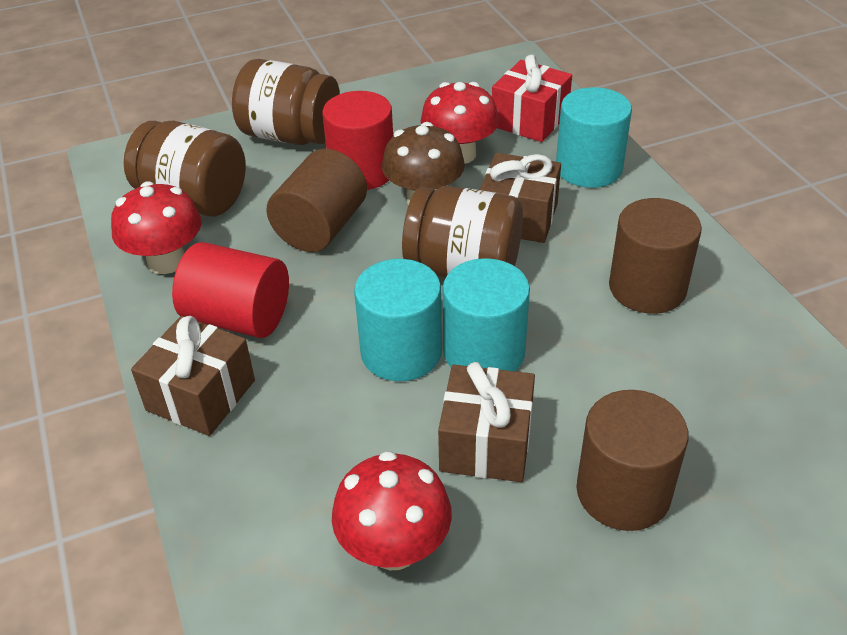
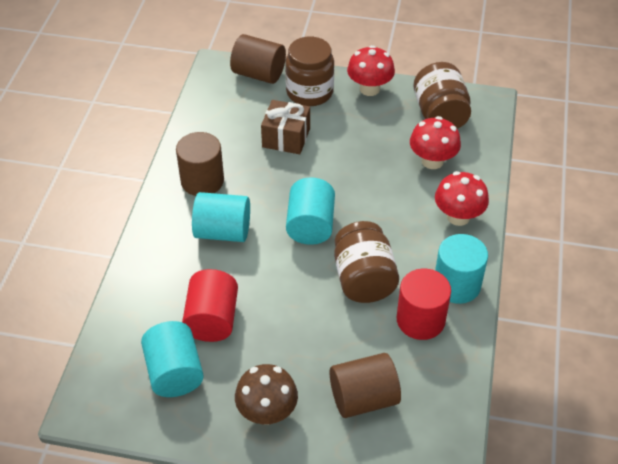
brown gift: 3 -> 1
red gift: 1 -> 0
turquoise cylinder: 3 -> 4

